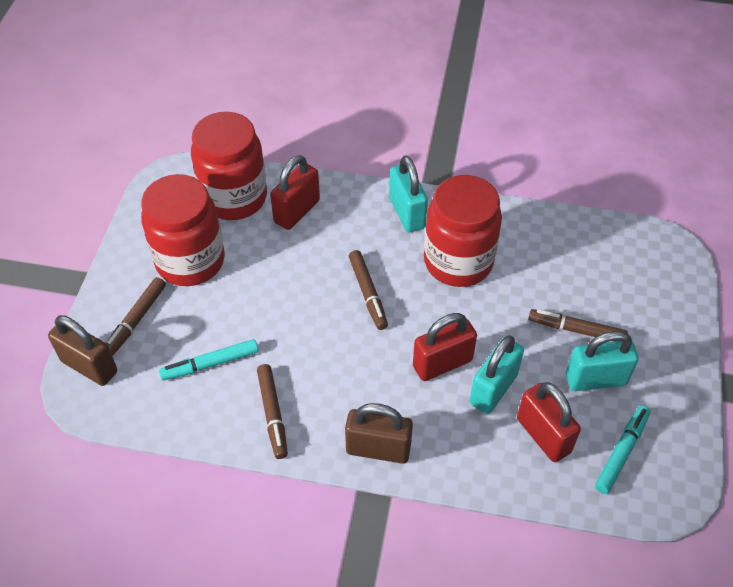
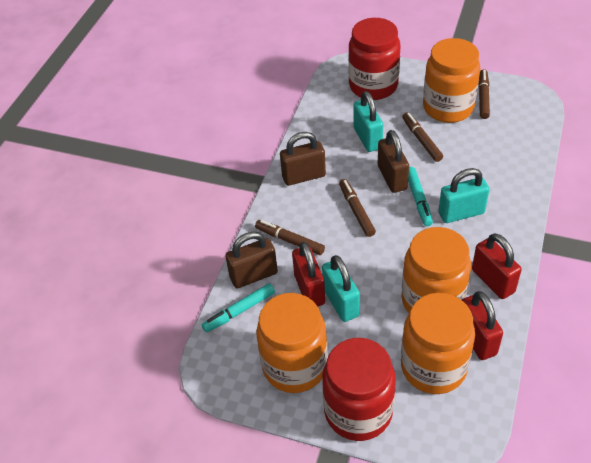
brown padlock: 2 -> 3
orange jar: 0 -> 4
red jar: 3 -> 2

